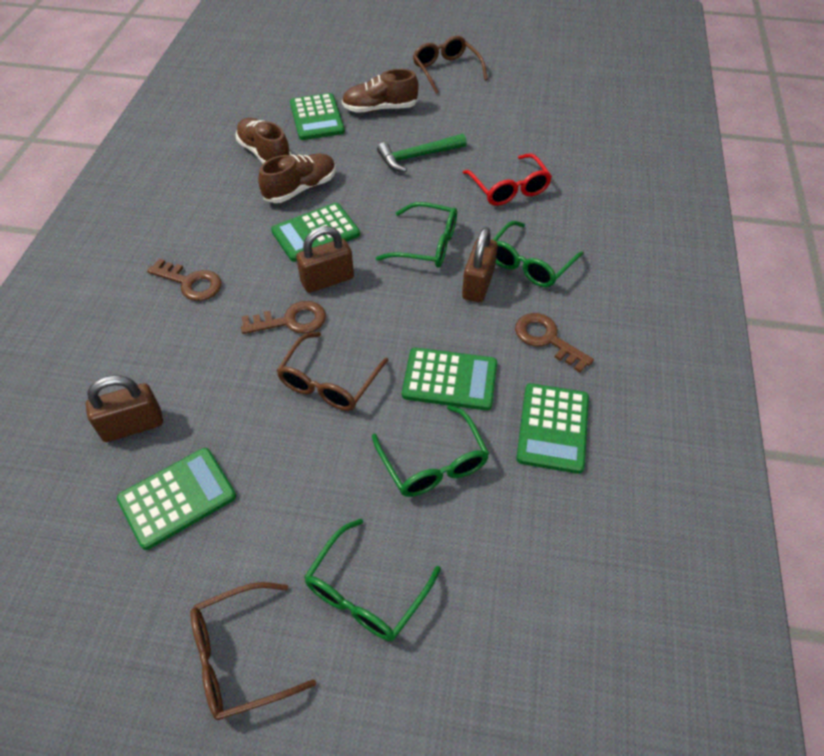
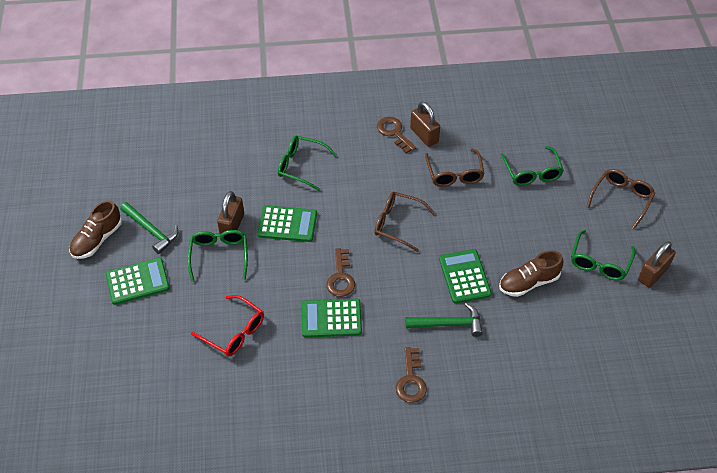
brown shoe: 3 -> 2
green calculator: 5 -> 4
green hammer: 1 -> 2

